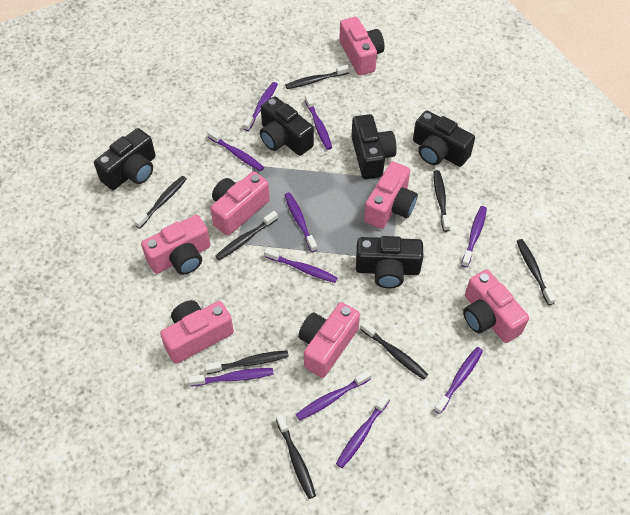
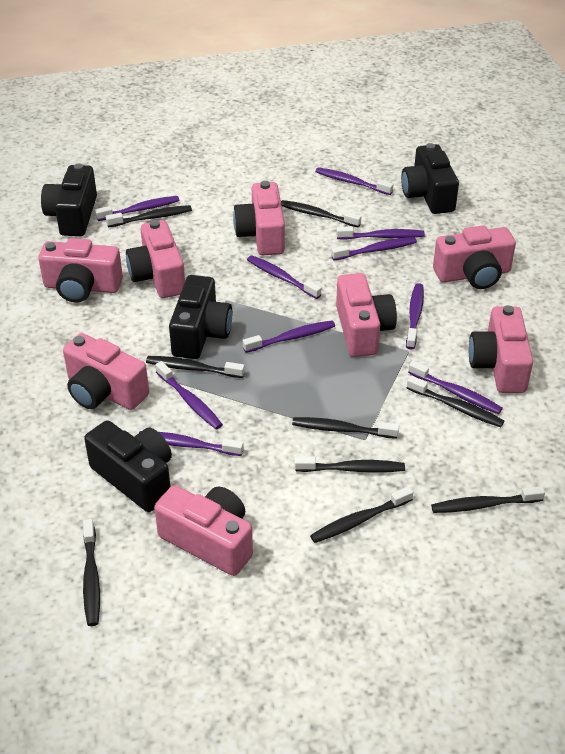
black camera: 5 -> 4
black toothbrush: 8 -> 9
pink camera: 7 -> 8

